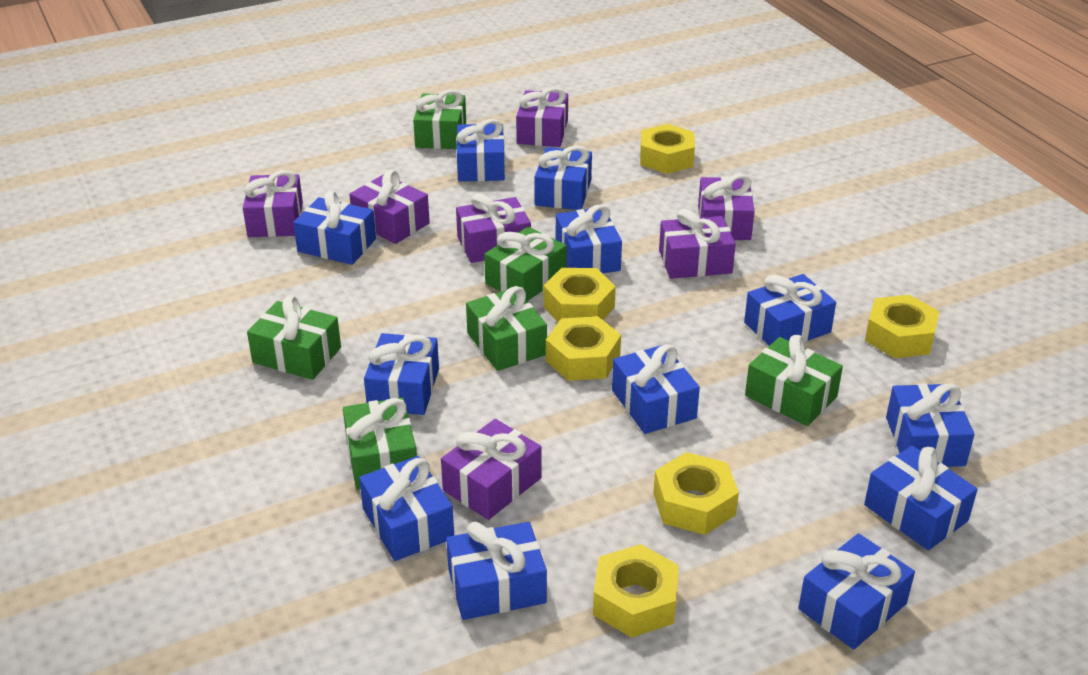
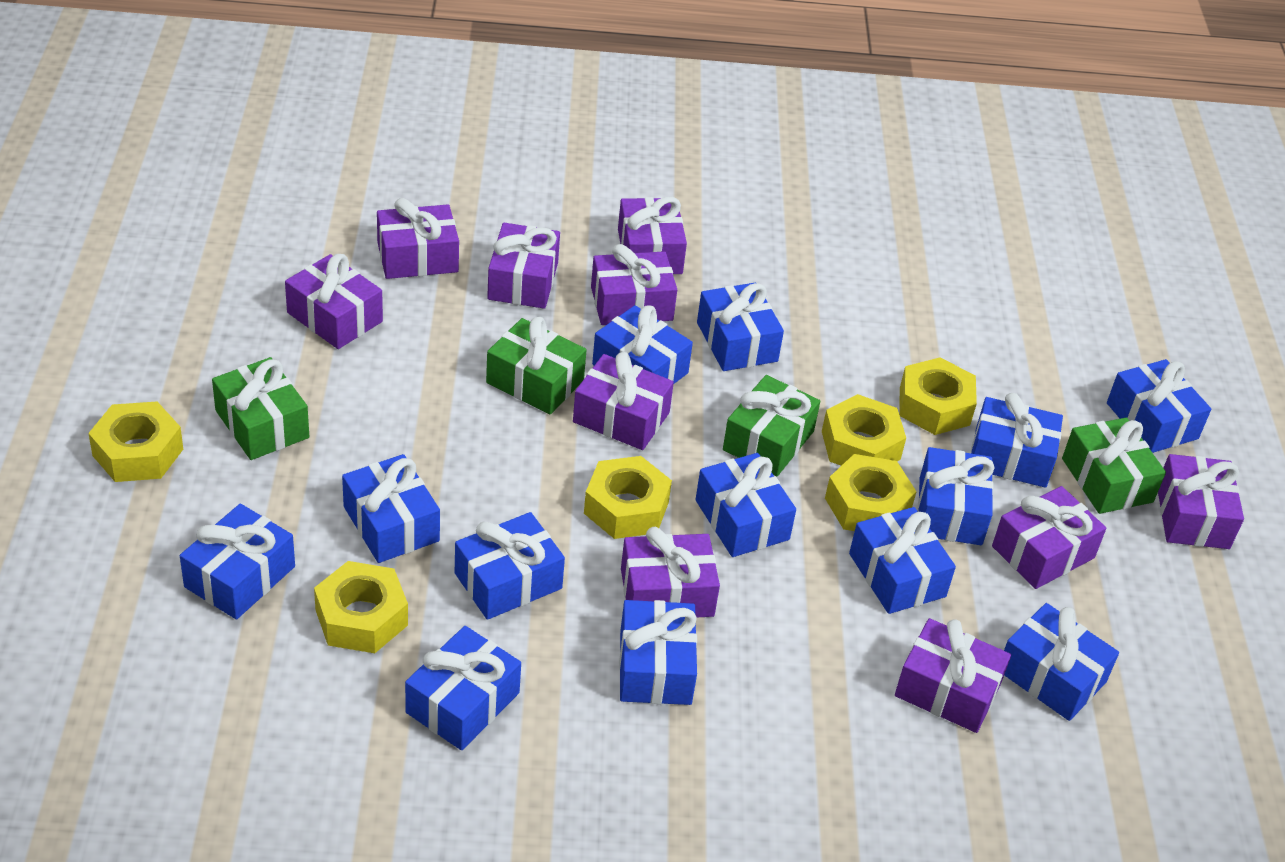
blue gift: 12 -> 13
green gift: 6 -> 4
purple gift: 7 -> 10

